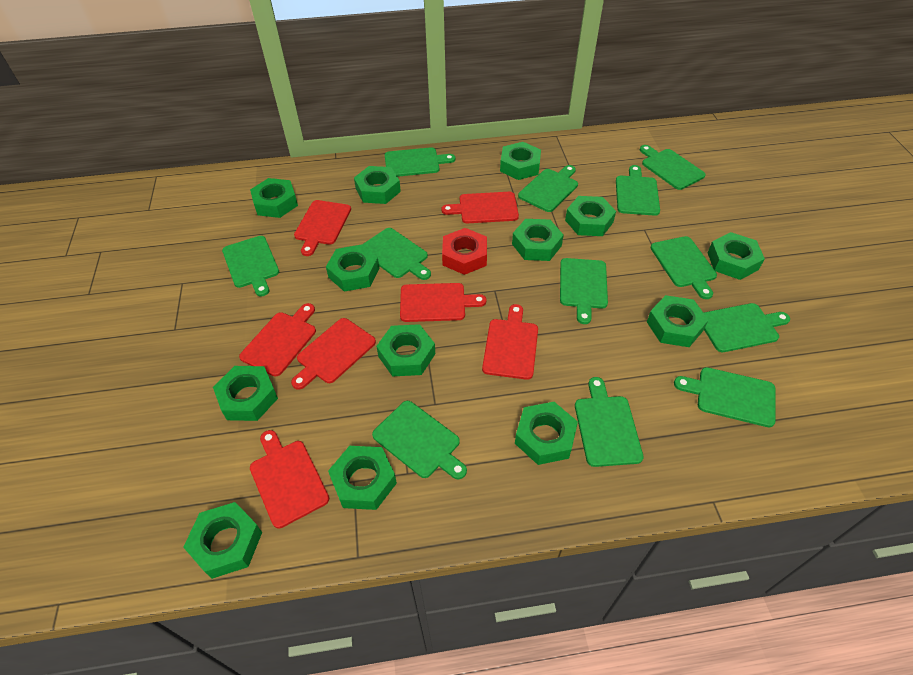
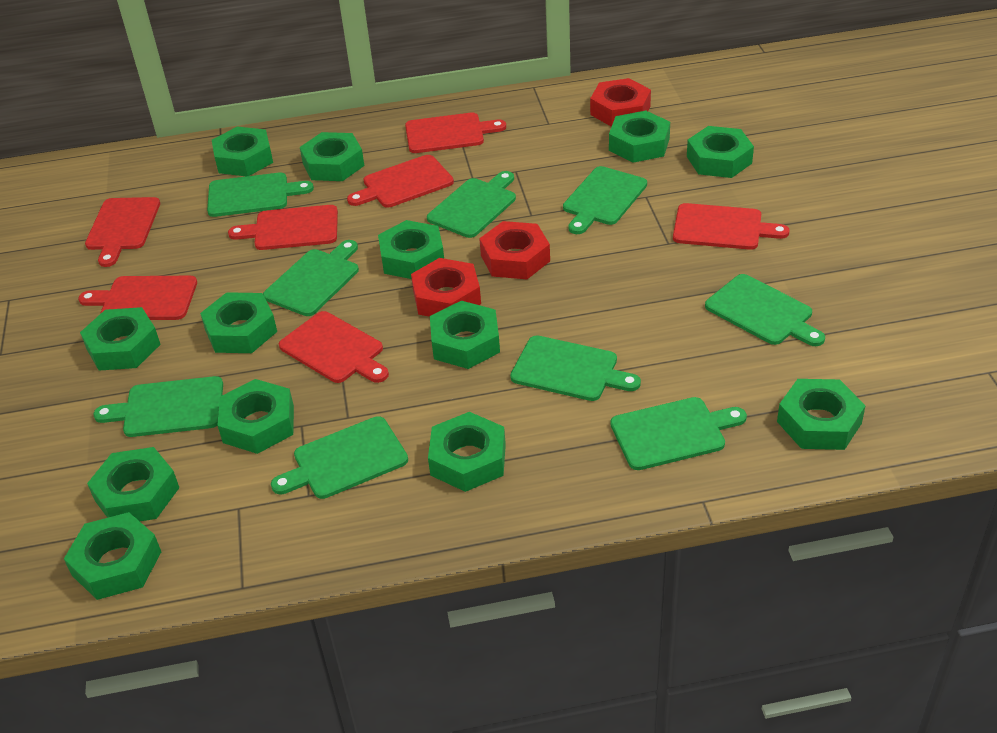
green cutting board: 12 -> 9
red nut: 1 -> 3

